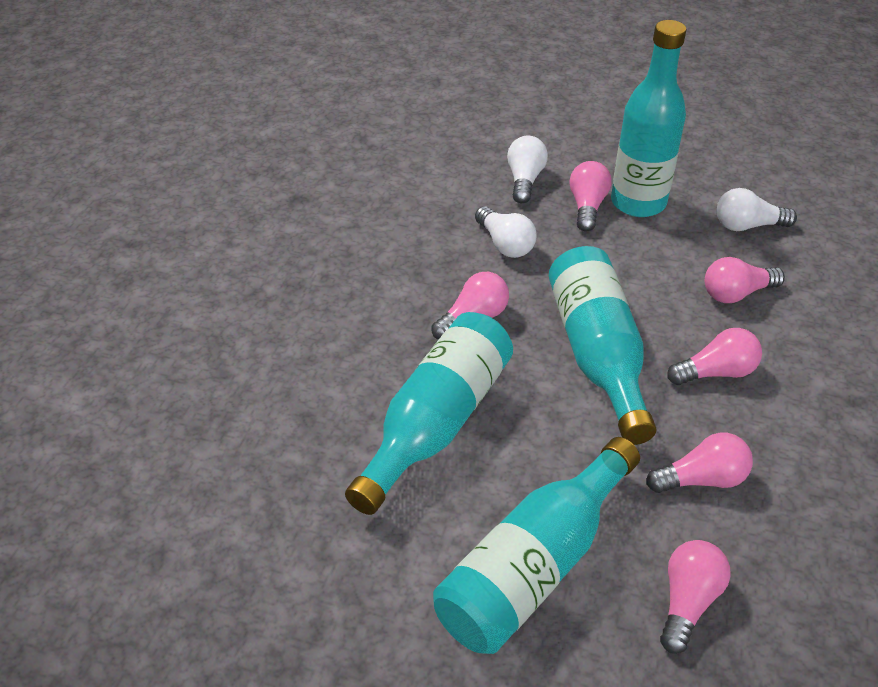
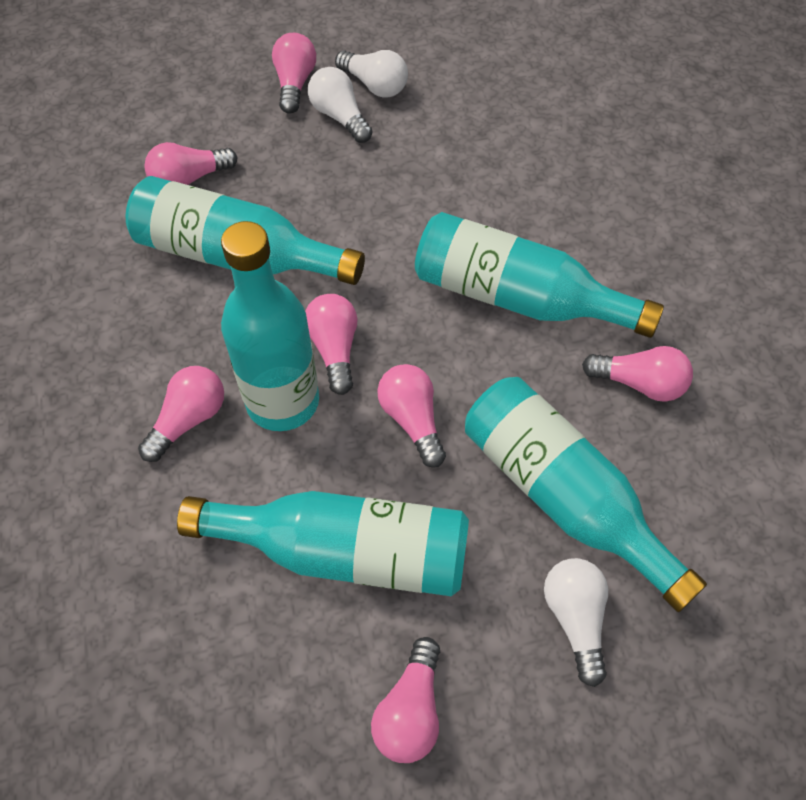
pink light bulb: 6 -> 7
turquoise bottle: 4 -> 5

